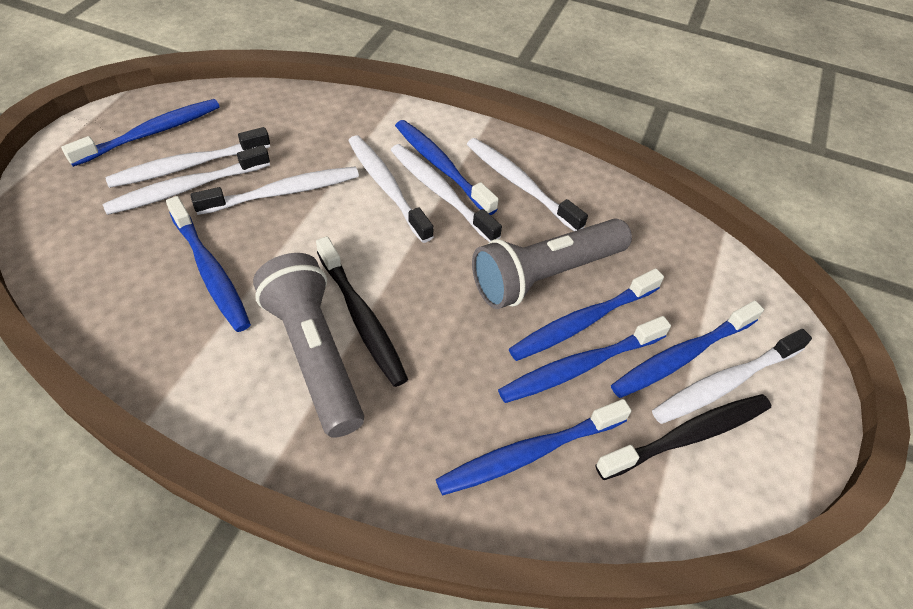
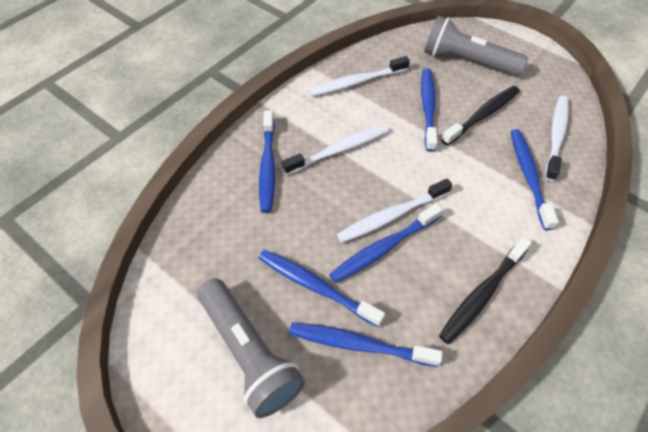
blue toothbrush: 7 -> 6
white toothbrush: 7 -> 4

